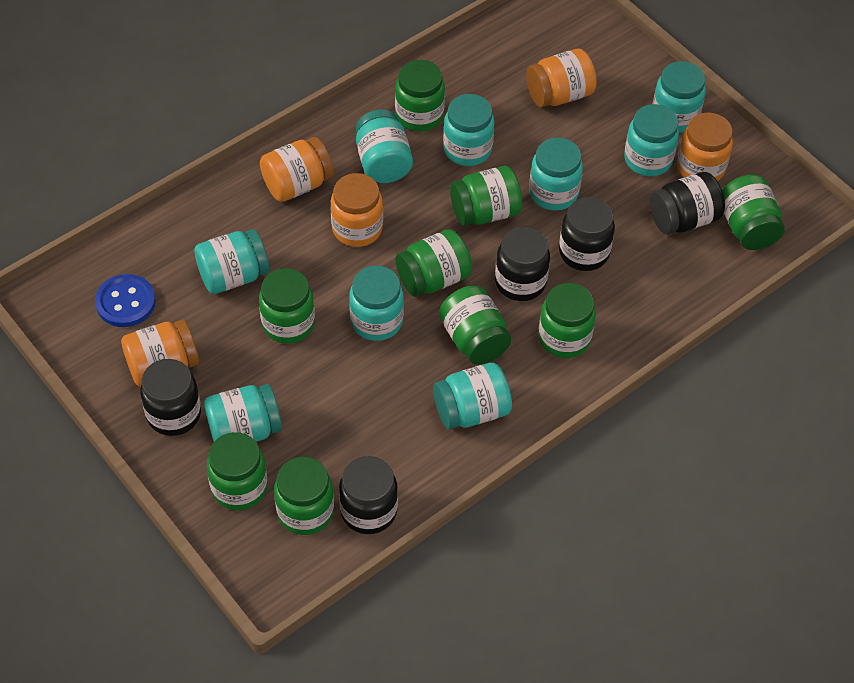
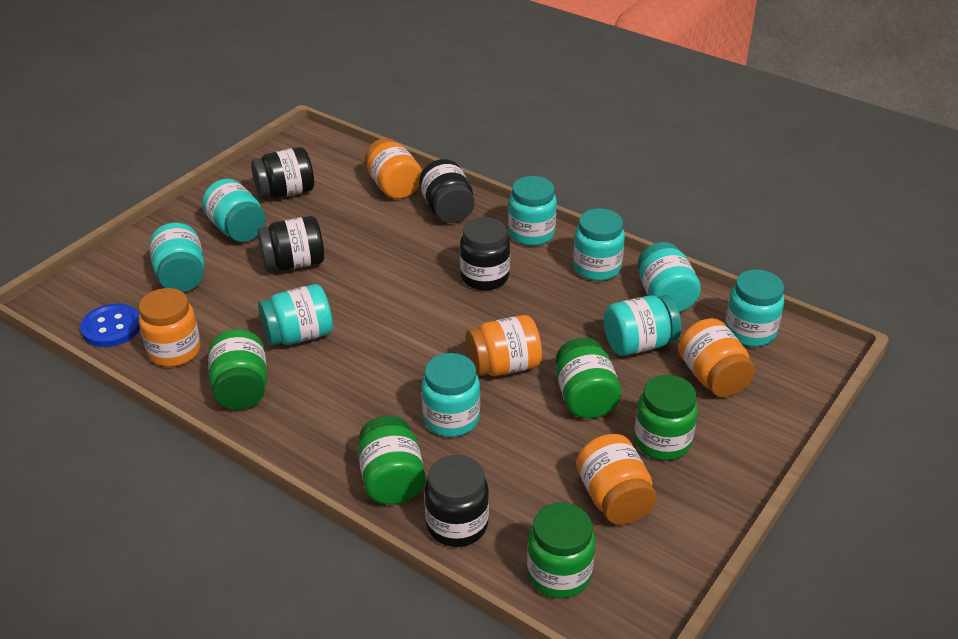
green jar: 9 -> 5

